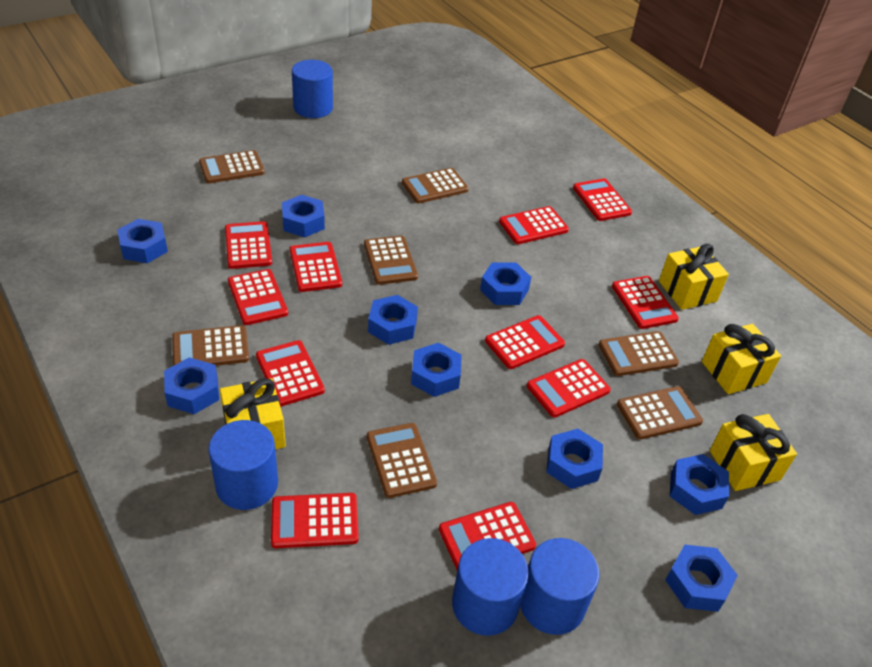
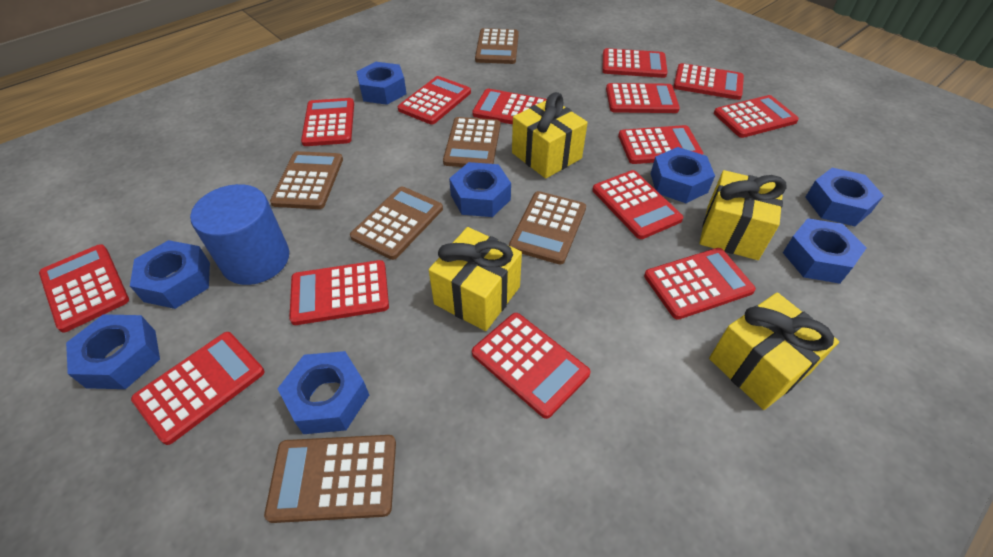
blue cylinder: 4 -> 1
blue nut: 9 -> 8
brown calculator: 7 -> 6
red calculator: 11 -> 14

